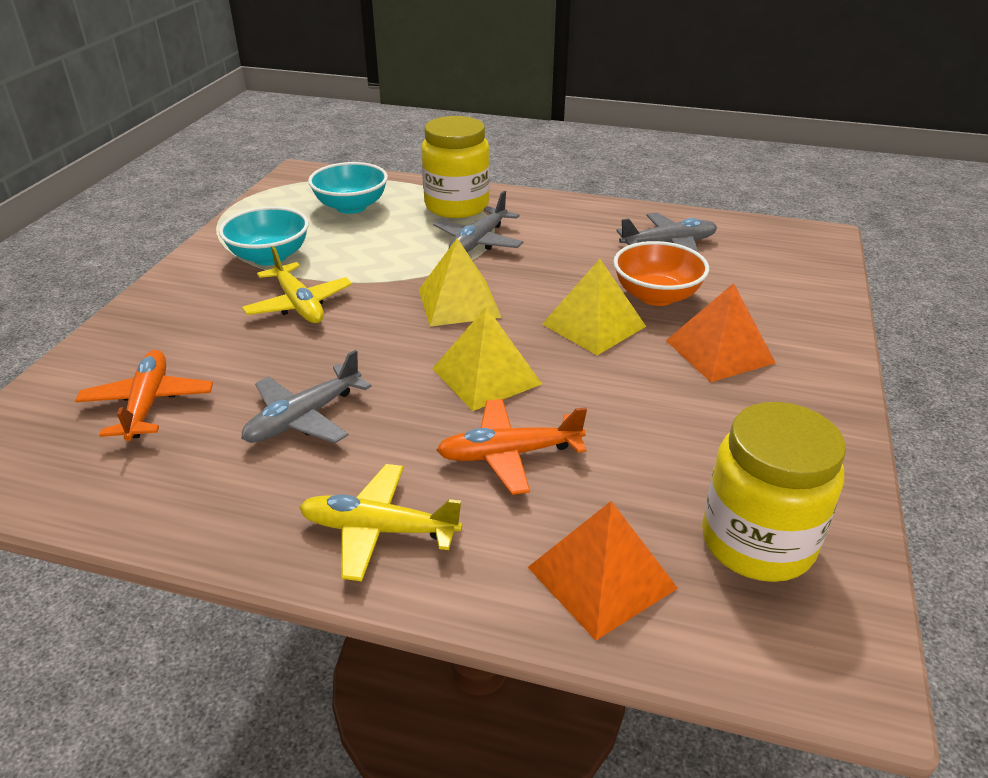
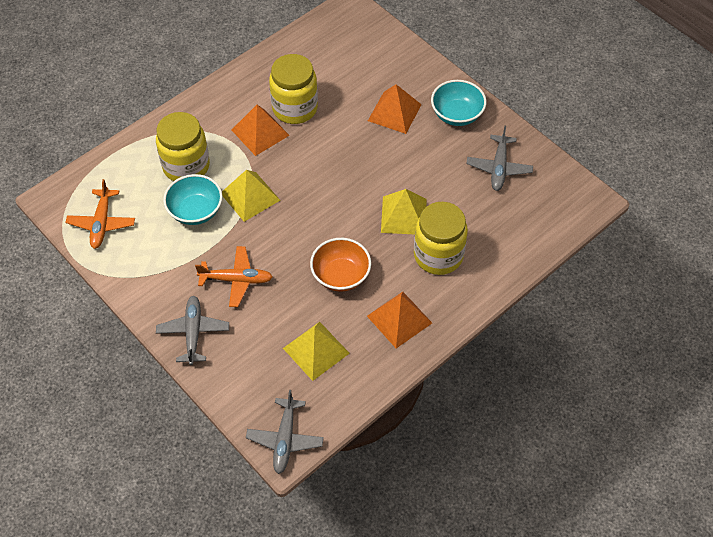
orange pyramid: 2 -> 3
yellow jar: 2 -> 3
yellow plane: 2 -> 0

